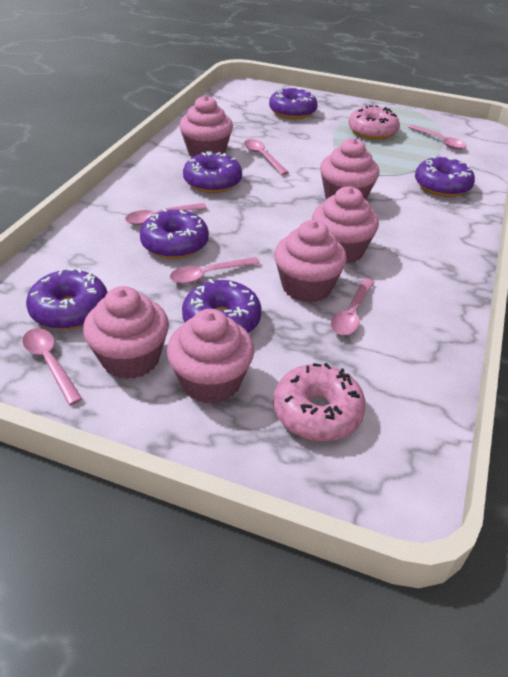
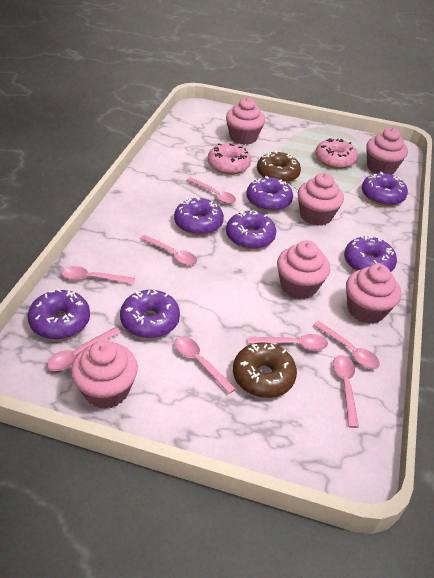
brown donut: 0 -> 2
pink spoon: 6 -> 8
purple donut: 6 -> 7

